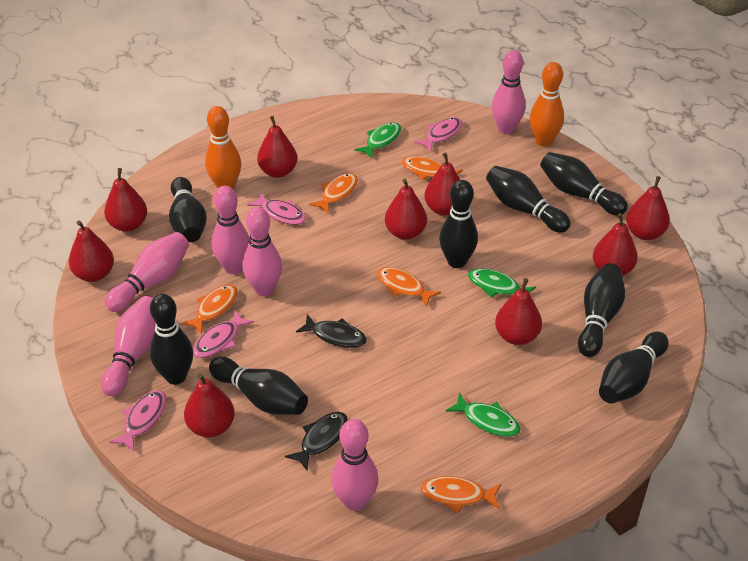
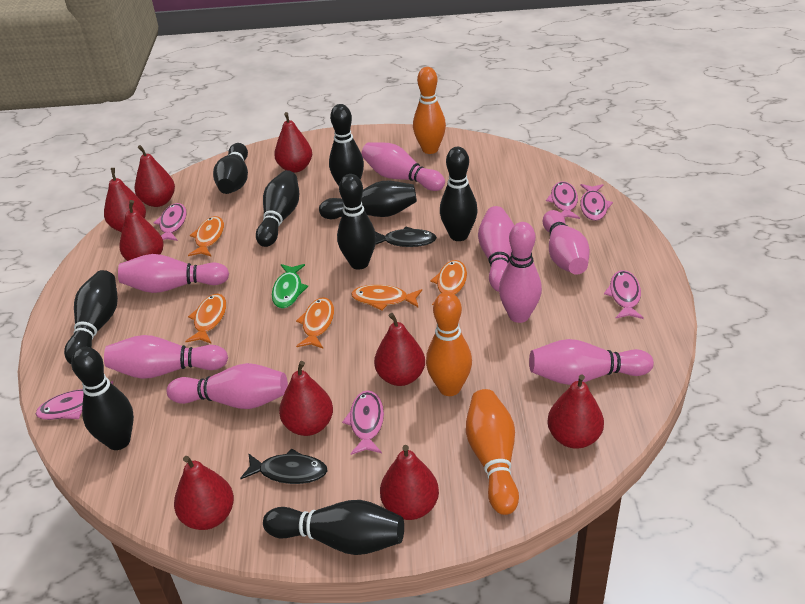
black bowling pin: 8 -> 9
green fish: 3 -> 1
orange bowling pin: 2 -> 3
pink bowling pin: 6 -> 8
pink fish: 4 -> 6

